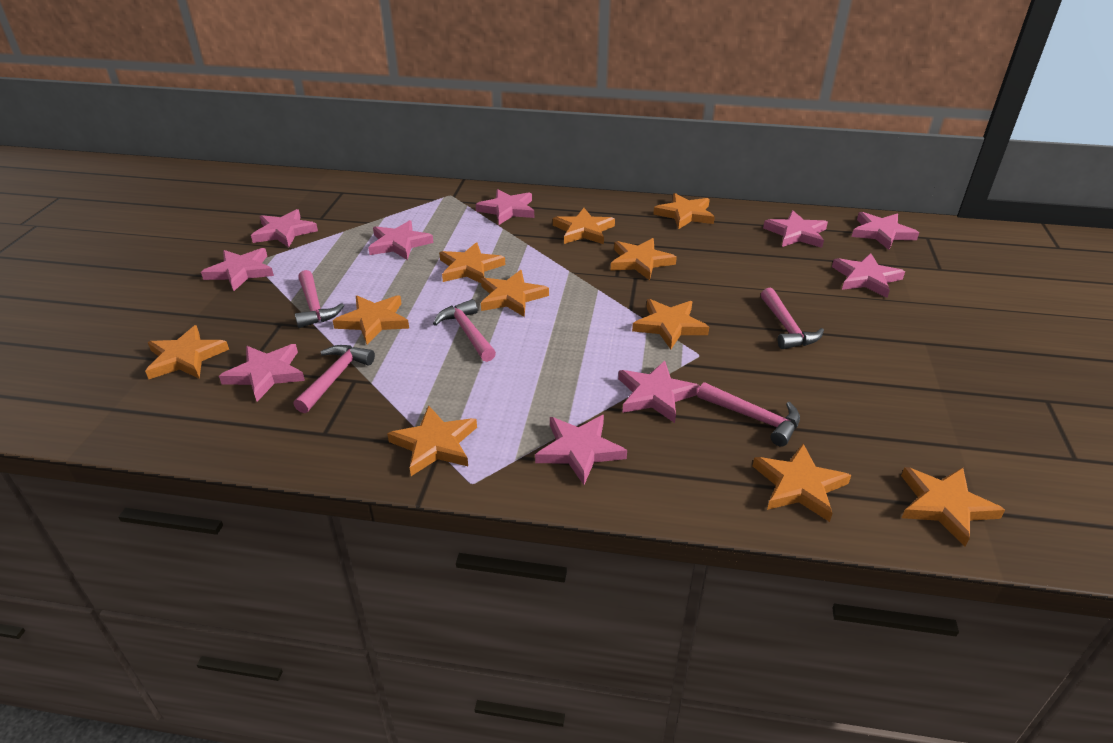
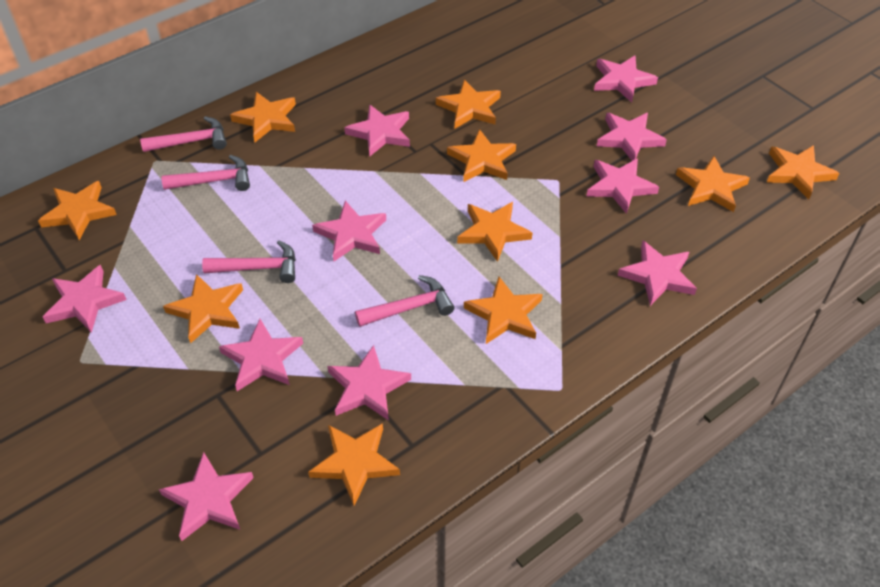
orange star: 11 -> 10
pink hammer: 5 -> 4

